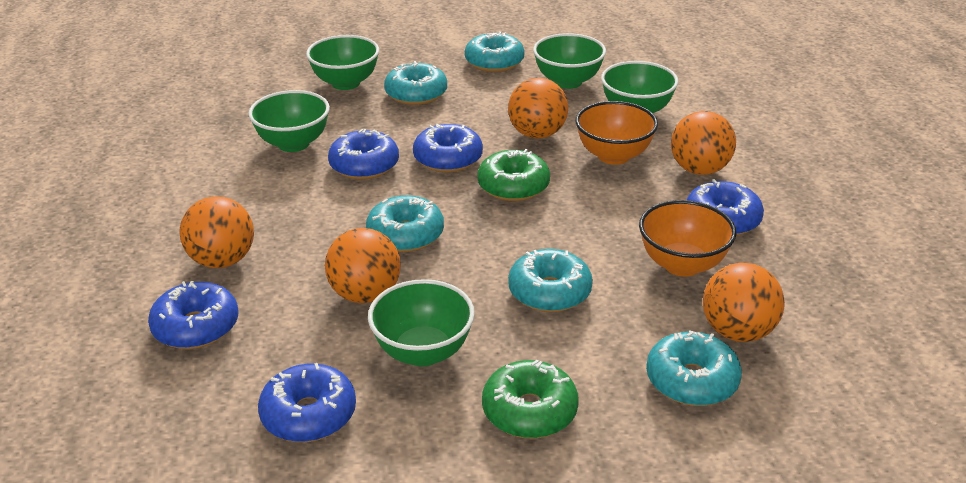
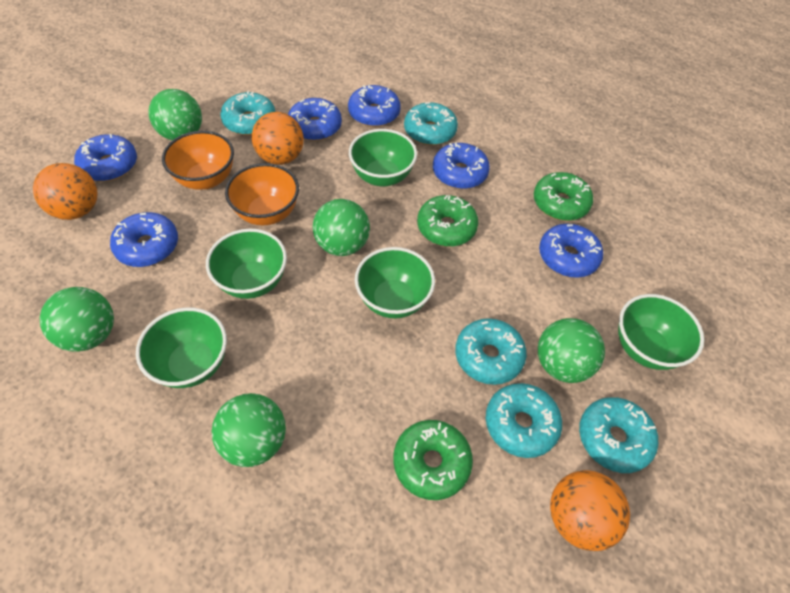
blue donut: 5 -> 6
green ball: 0 -> 5
green donut: 2 -> 3
orange ball: 5 -> 3

